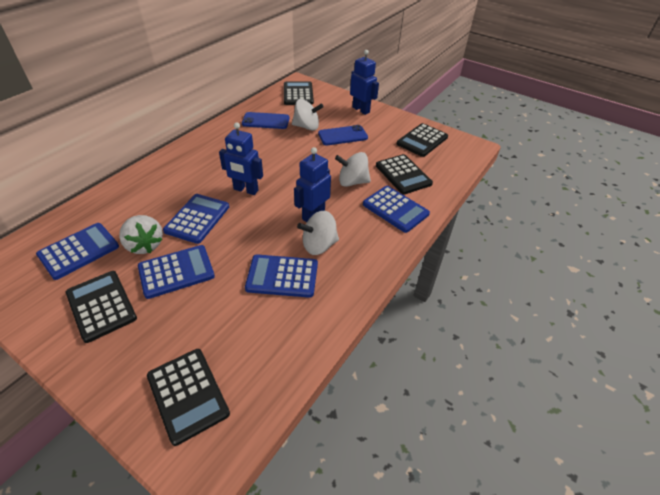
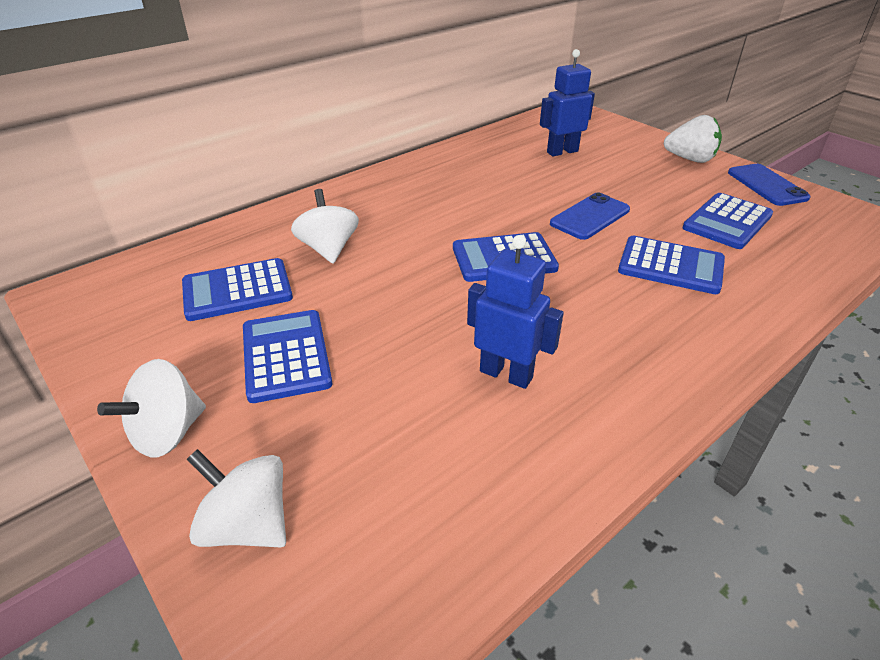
black calculator: 5 -> 0
blue robot: 3 -> 2

